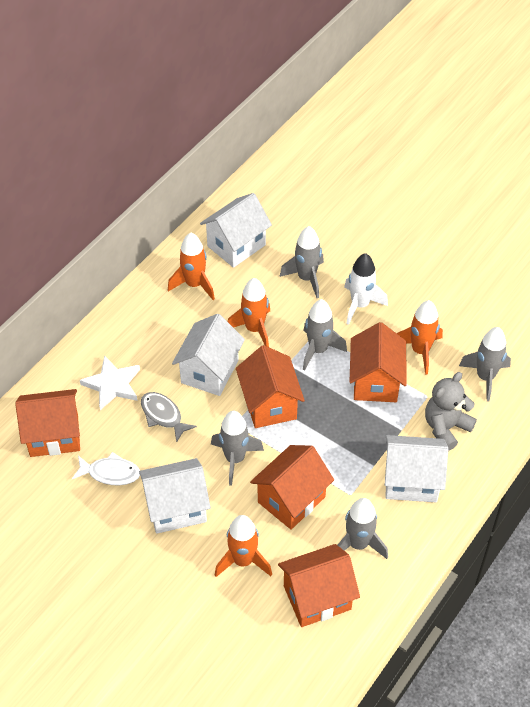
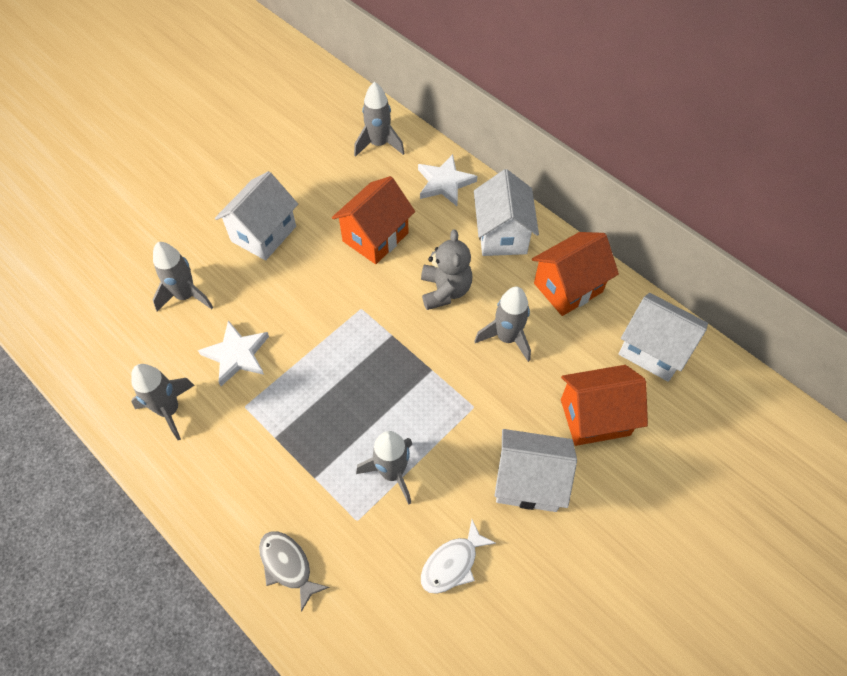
orange house: 5 -> 3
orange rocket: 4 -> 0
white rocket: 1 -> 0
white star: 1 -> 2

